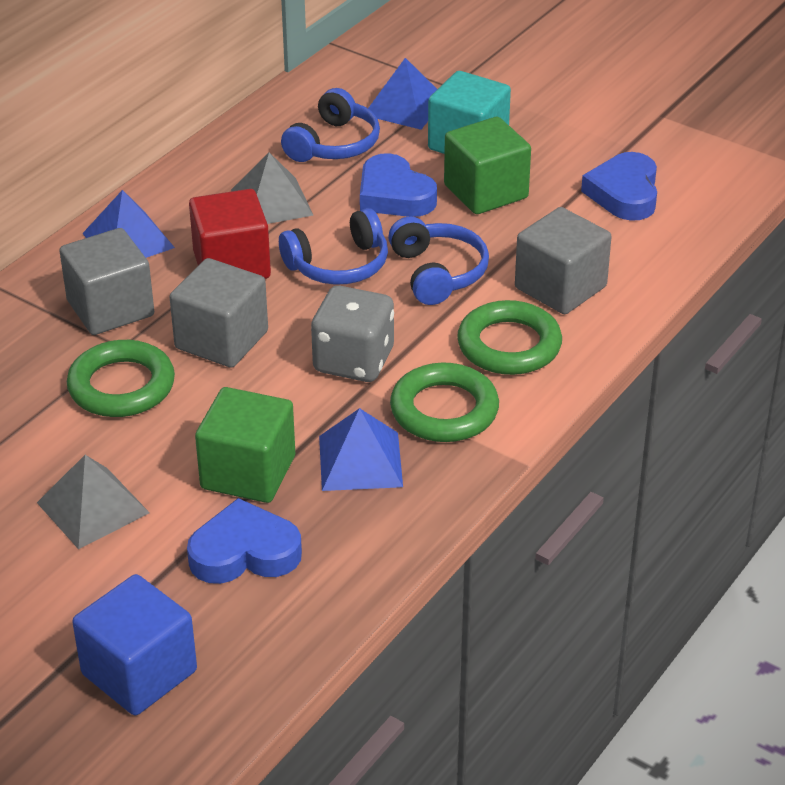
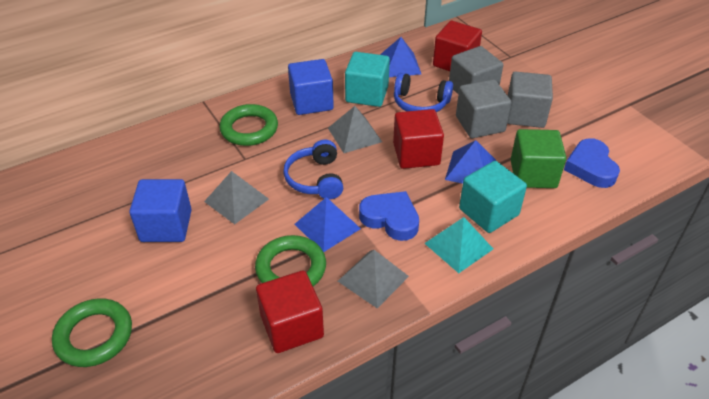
blue cube: 1 -> 2
blue headphones: 3 -> 2
blue heart: 3 -> 2
green cube: 2 -> 1
grey dice: 1 -> 0
grey pyramid: 2 -> 3
red cube: 1 -> 3
turquoise cube: 1 -> 2
turquoise pyramid: 0 -> 1

